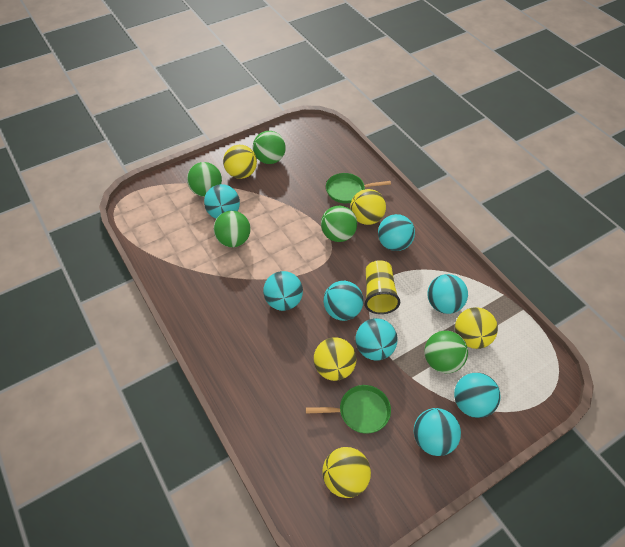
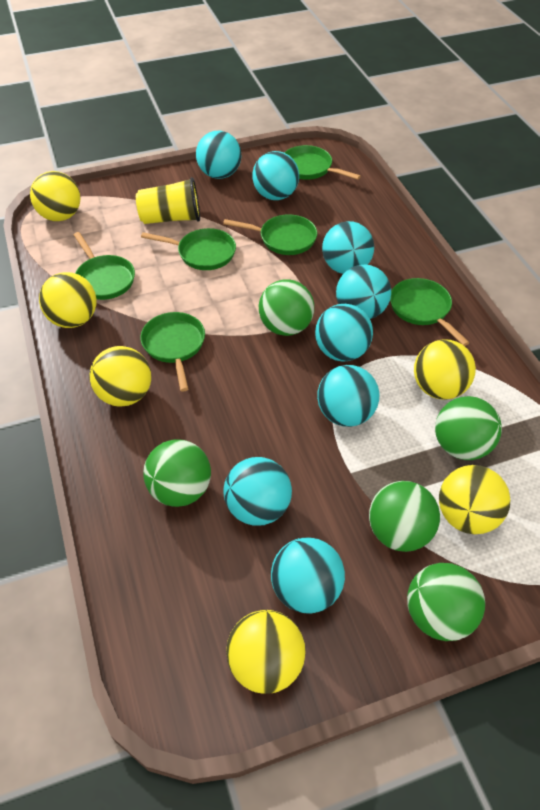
green pan: 2 -> 6
yellow ball: 5 -> 6

